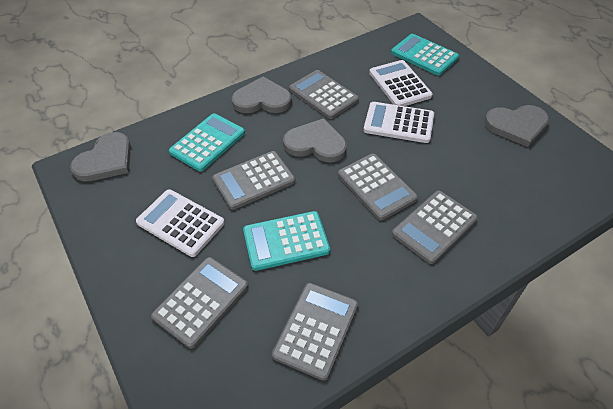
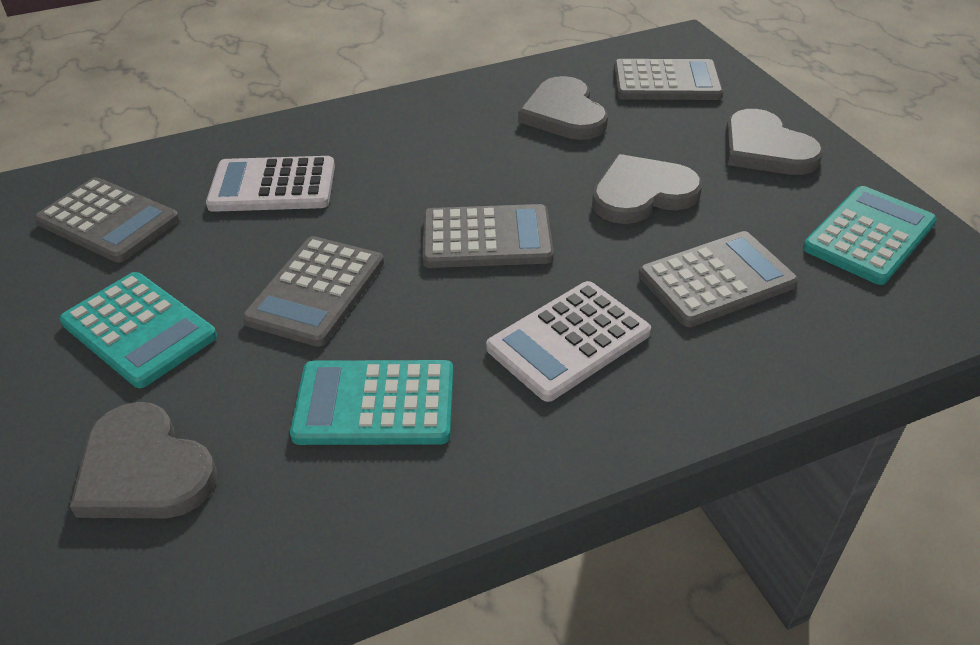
grey calculator: 6 -> 5
white calculator: 3 -> 2

